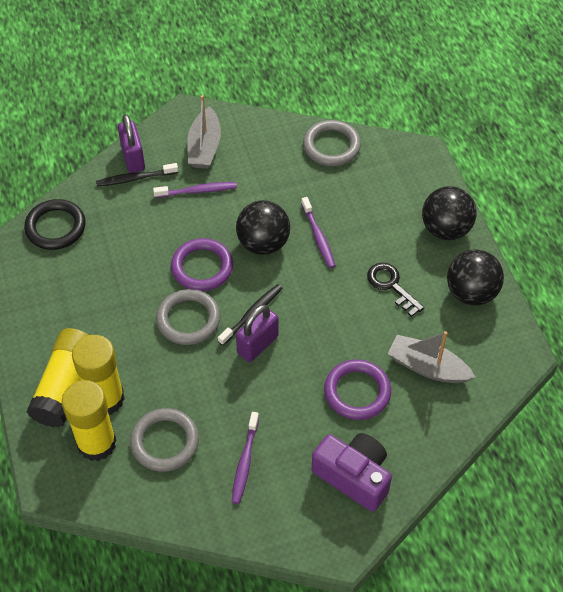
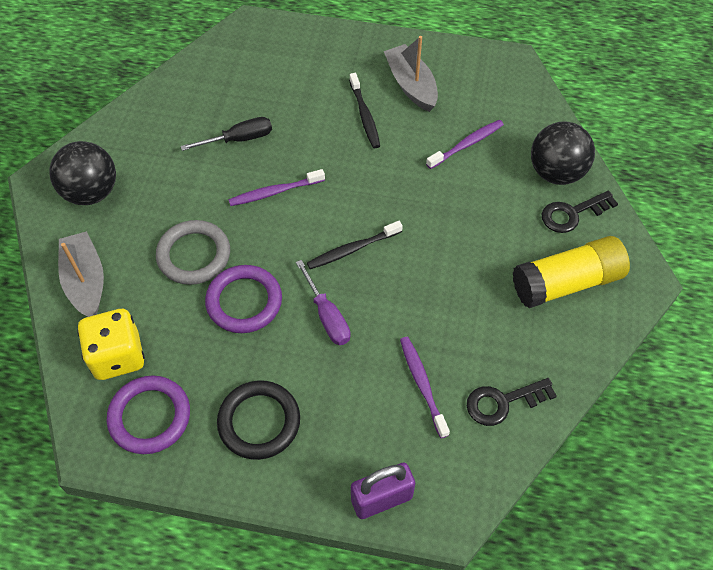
black ball: 3 -> 2
black key: 1 -> 2
black screwdriver: 0 -> 1
grey ring: 3 -> 1
purple camera: 1 -> 0
purple padlock: 2 -> 1
purple screwdriver: 0 -> 1
yellow dice: 0 -> 1
yellow glue stick: 3 -> 1

